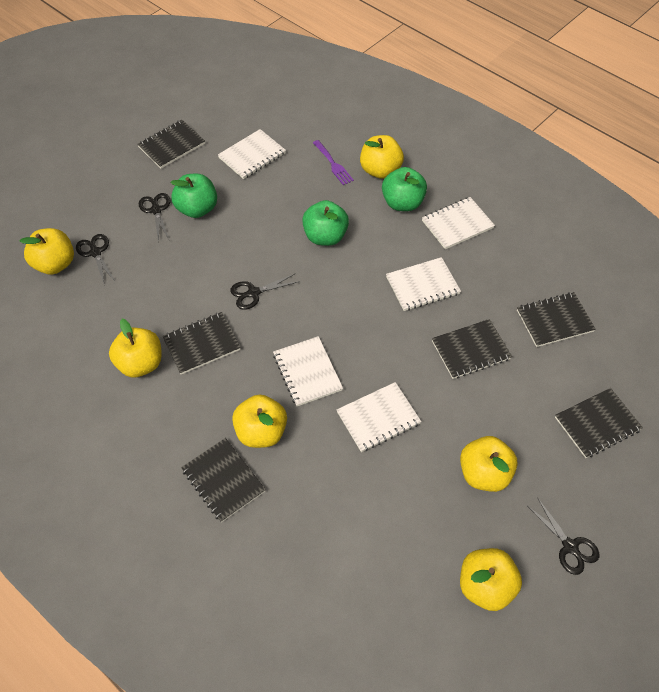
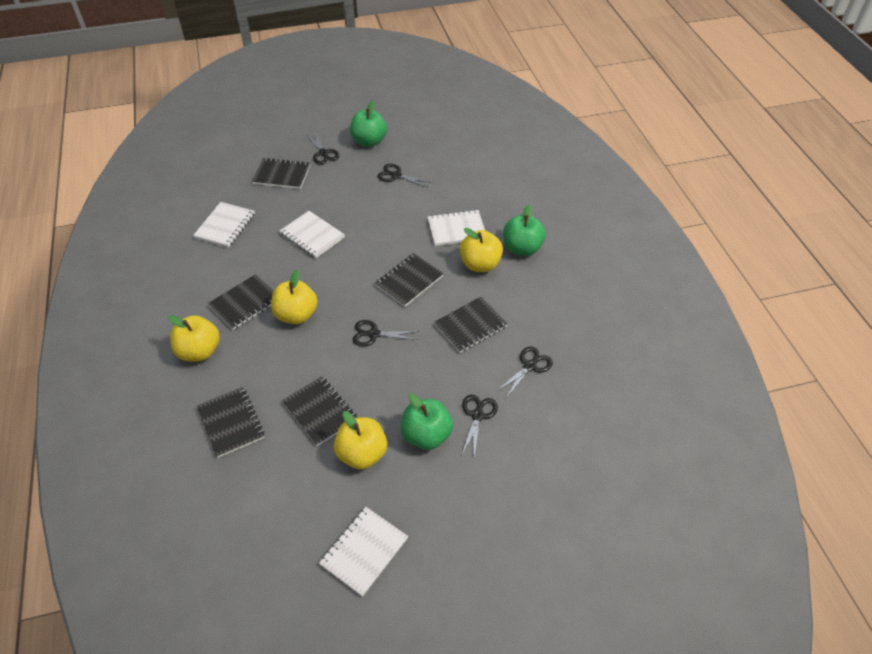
black scissors: 4 -> 5
purple fork: 1 -> 0
white notebook: 5 -> 4
yellow apple: 6 -> 4

